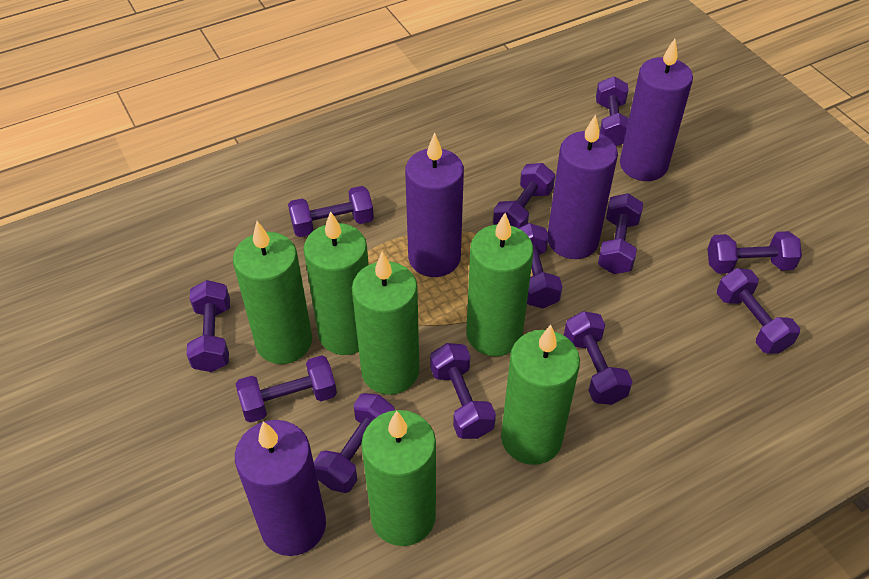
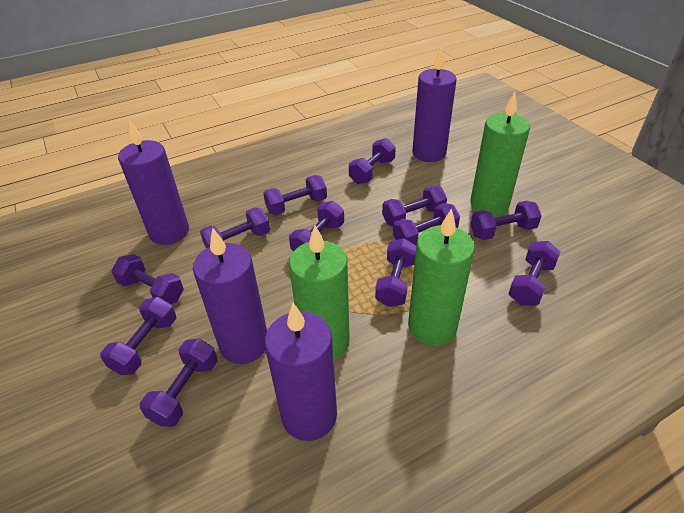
green candle: 6 -> 3

